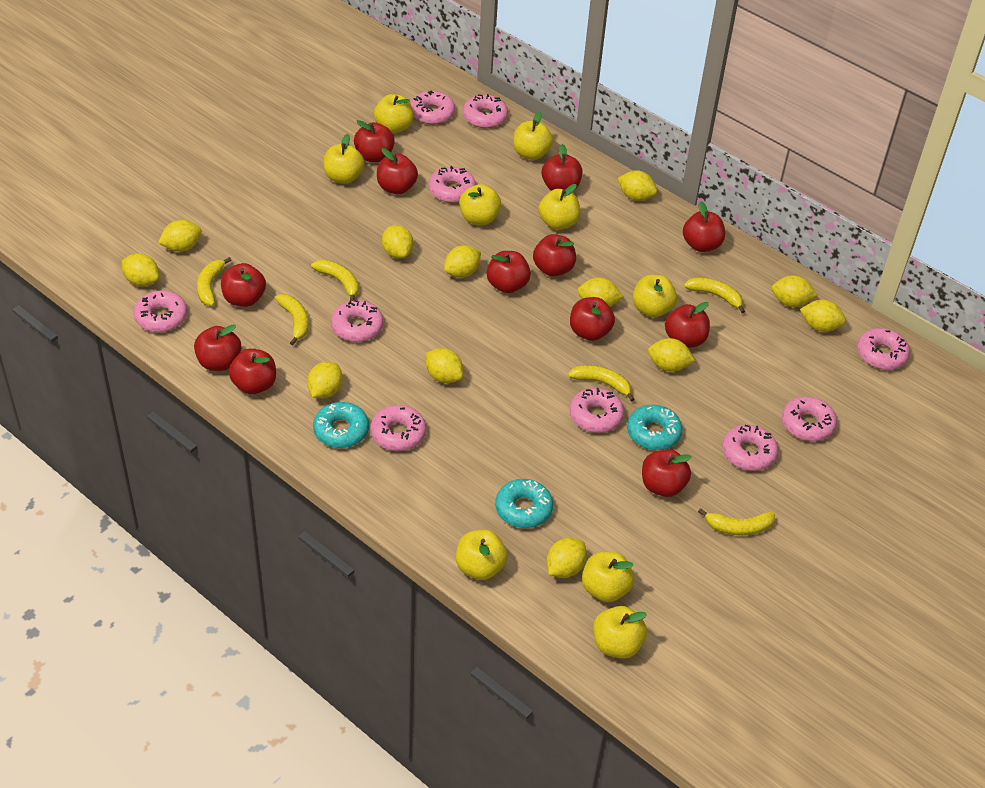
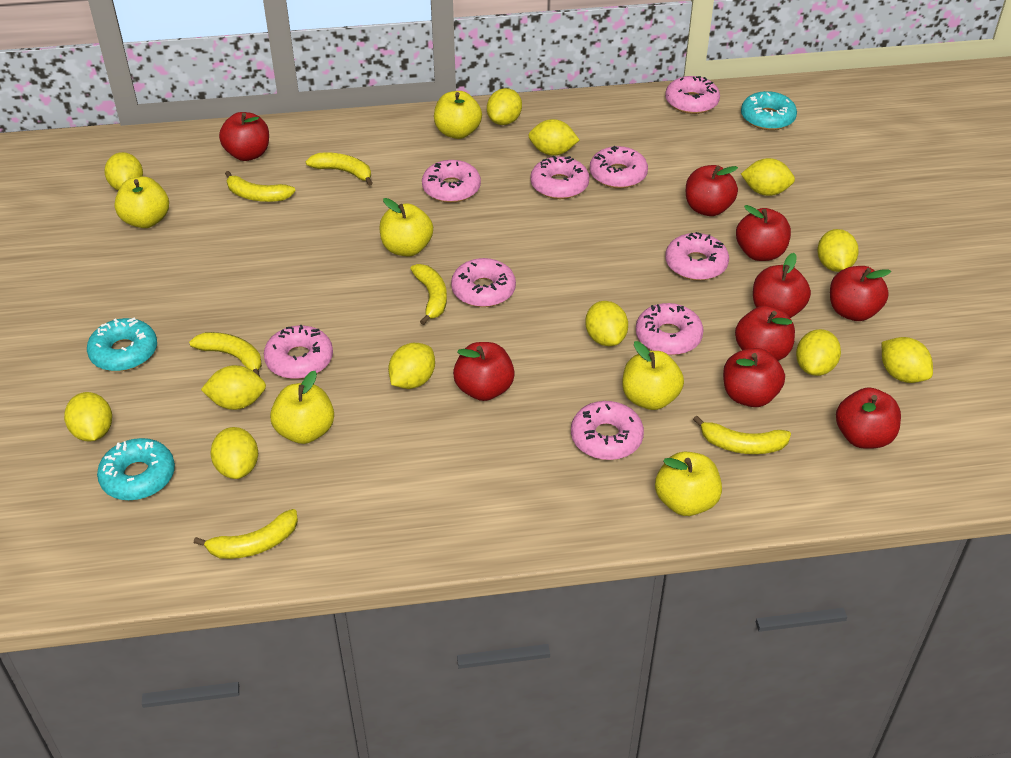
pink donut: 10 -> 9
red apple: 12 -> 9
yellow apple: 9 -> 6

